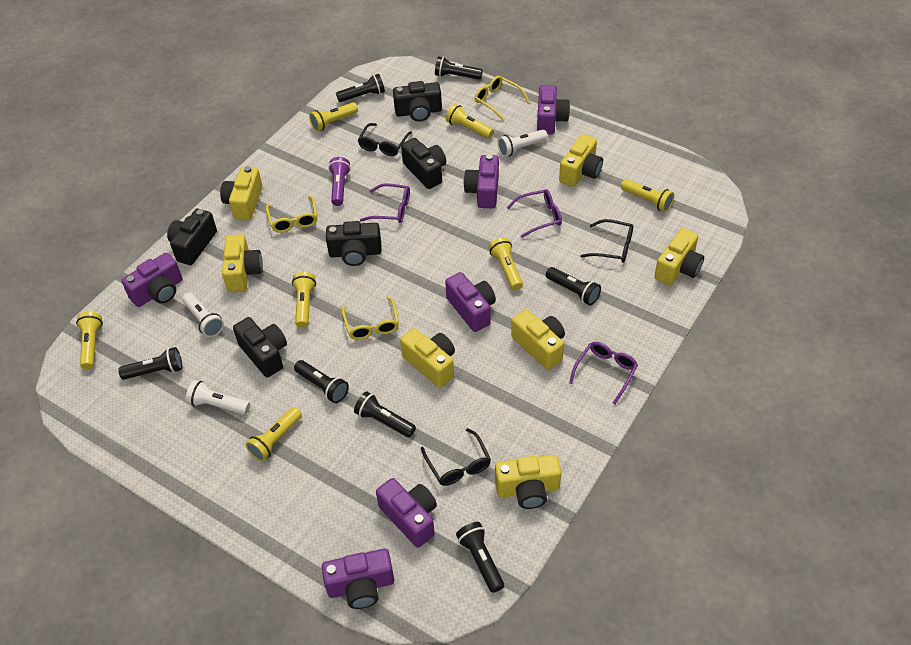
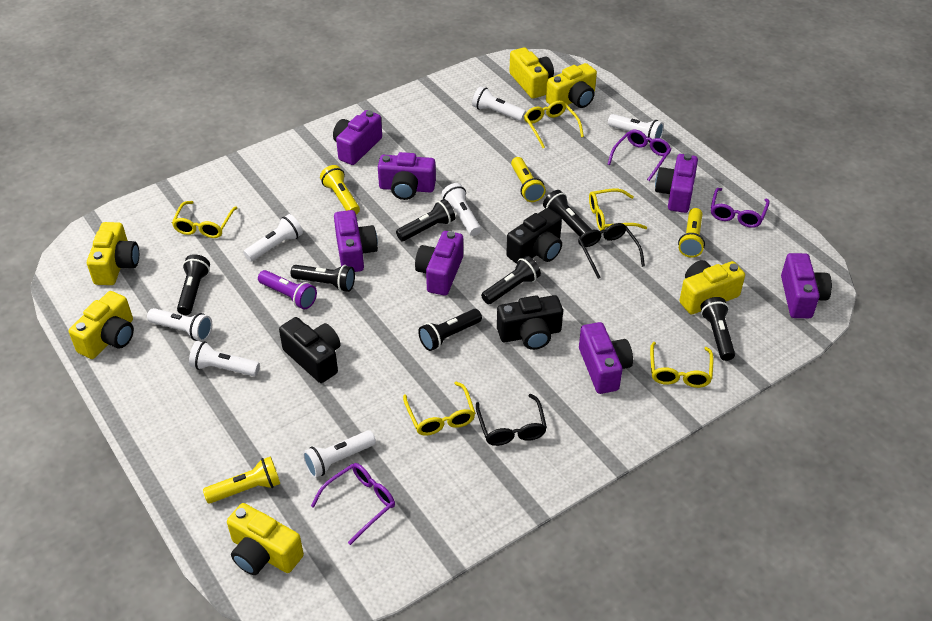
black camera: 5 -> 3
black glasses: 3 -> 2
purple camera: 6 -> 7
white flashlight: 3 -> 7
yellow camera: 7 -> 6
yellow flashlight: 7 -> 4
yellow glasses: 3 -> 5

